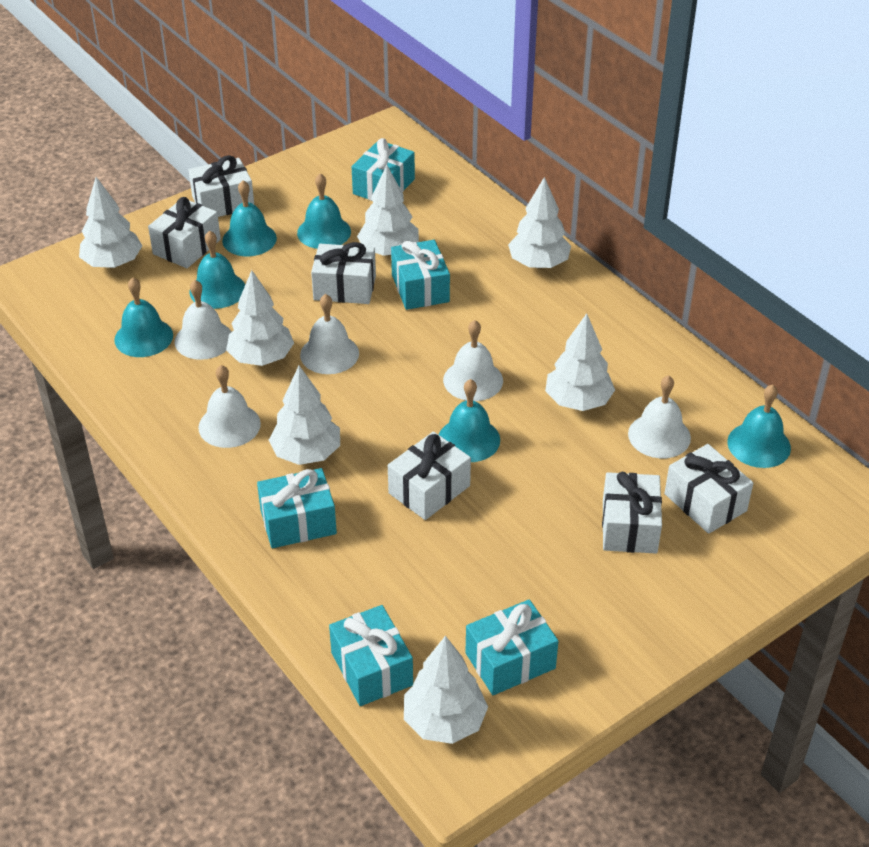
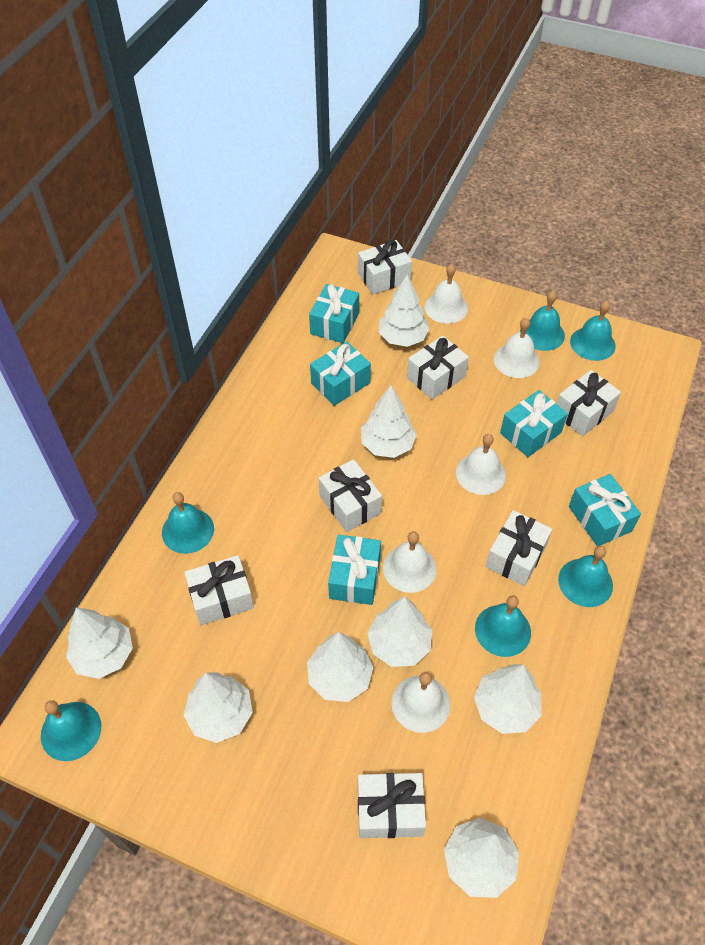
white gift: 6 -> 7
white tree: 7 -> 8

